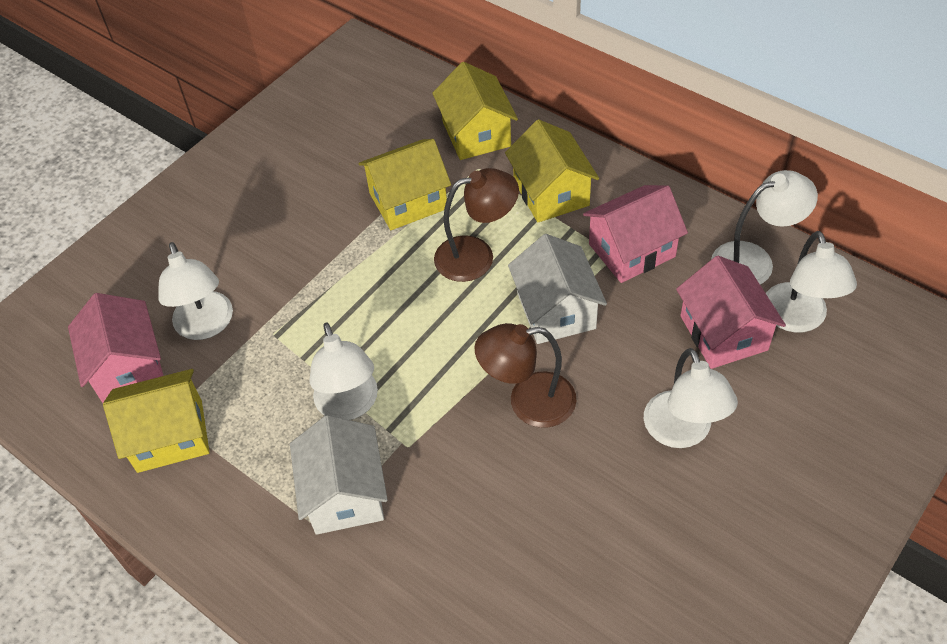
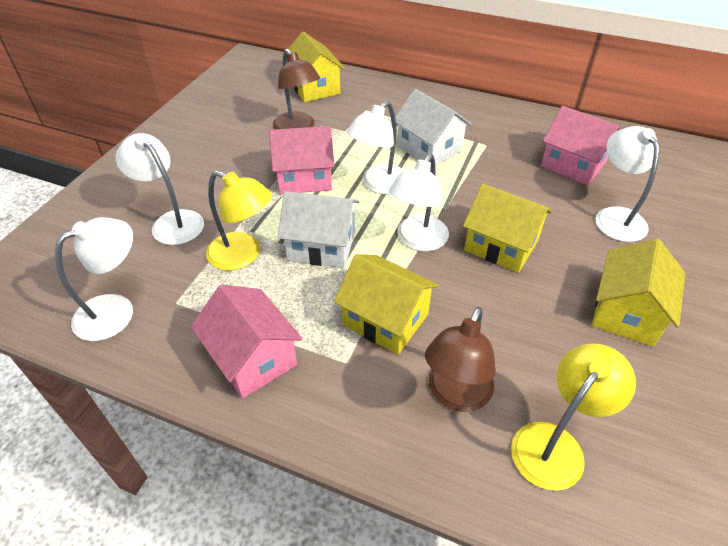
yellow lamp: 0 -> 2

